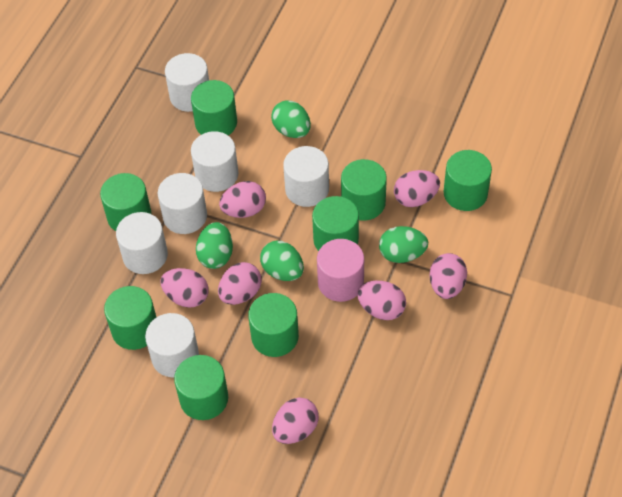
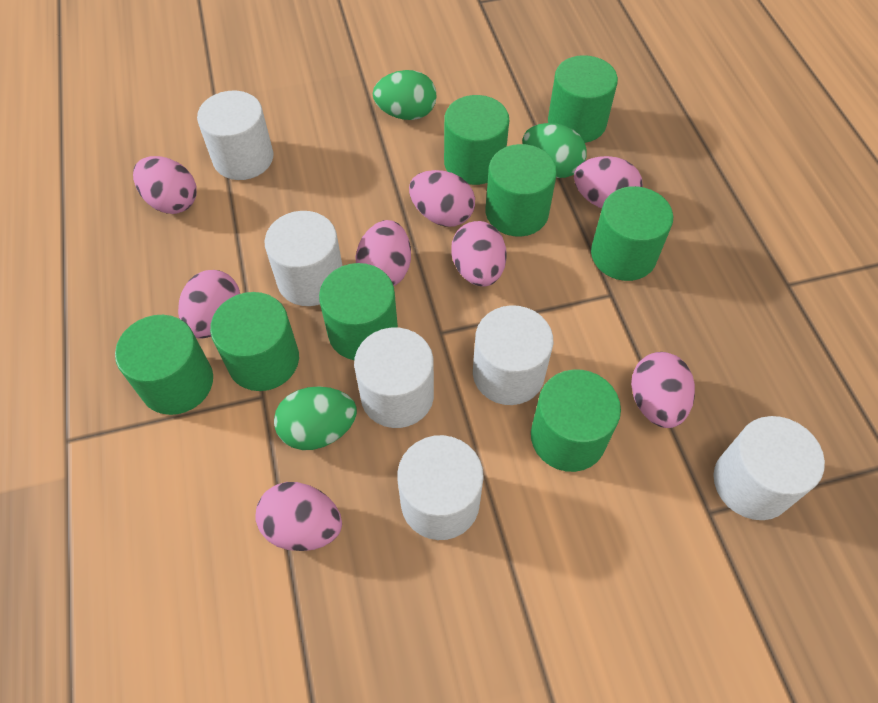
green egg: 4 -> 3
pink cylinder: 1 -> 0
pink egg: 7 -> 8

